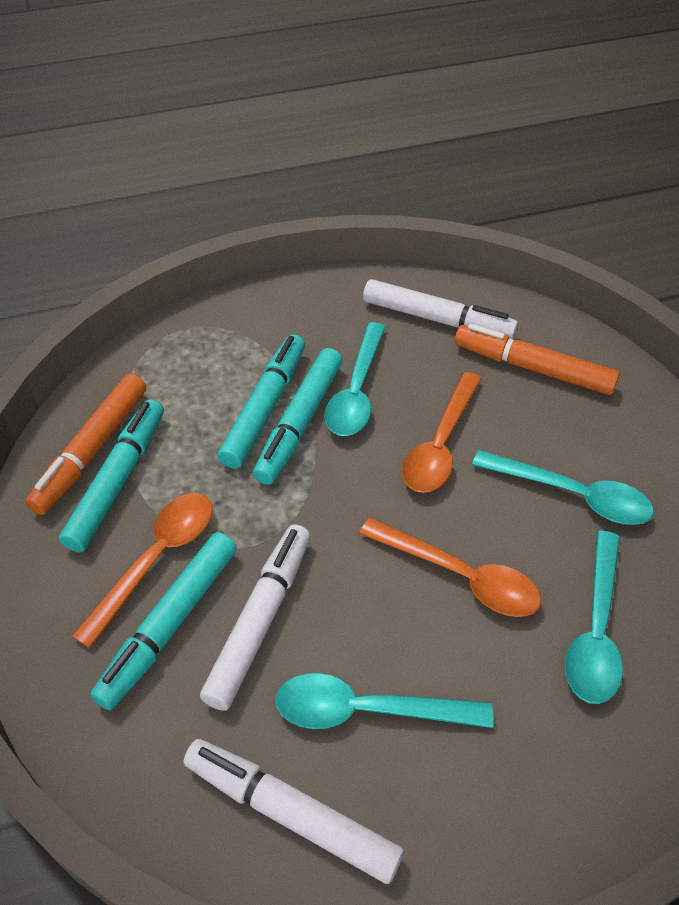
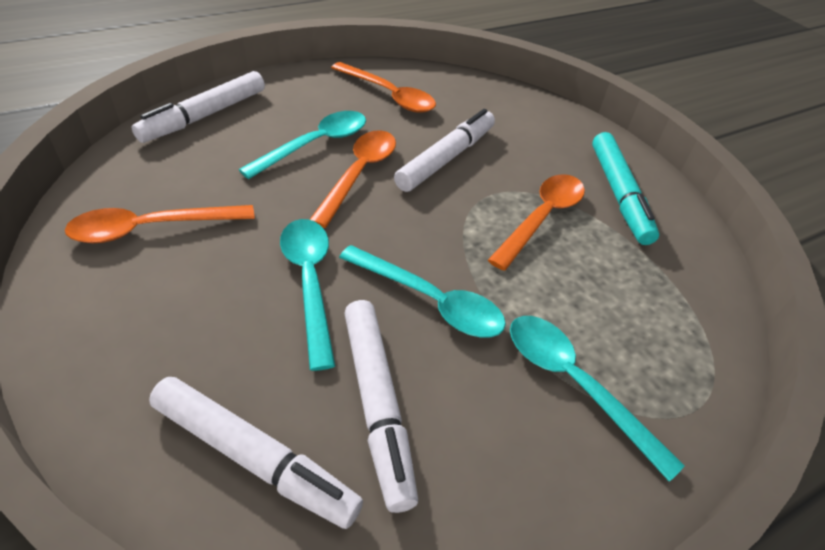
orange marker: 2 -> 0
orange spoon: 3 -> 4
turquoise marker: 4 -> 1
white marker: 3 -> 4

